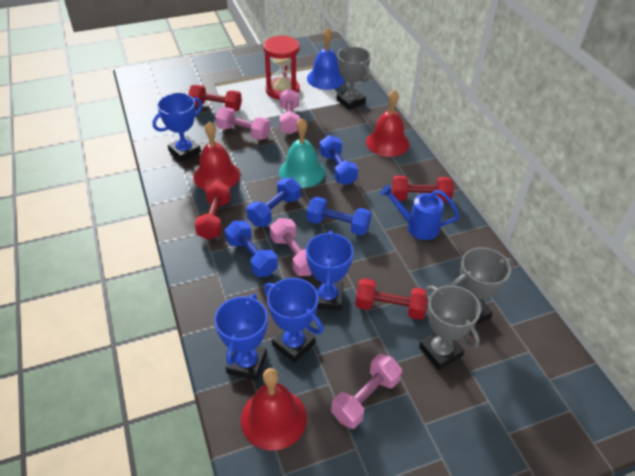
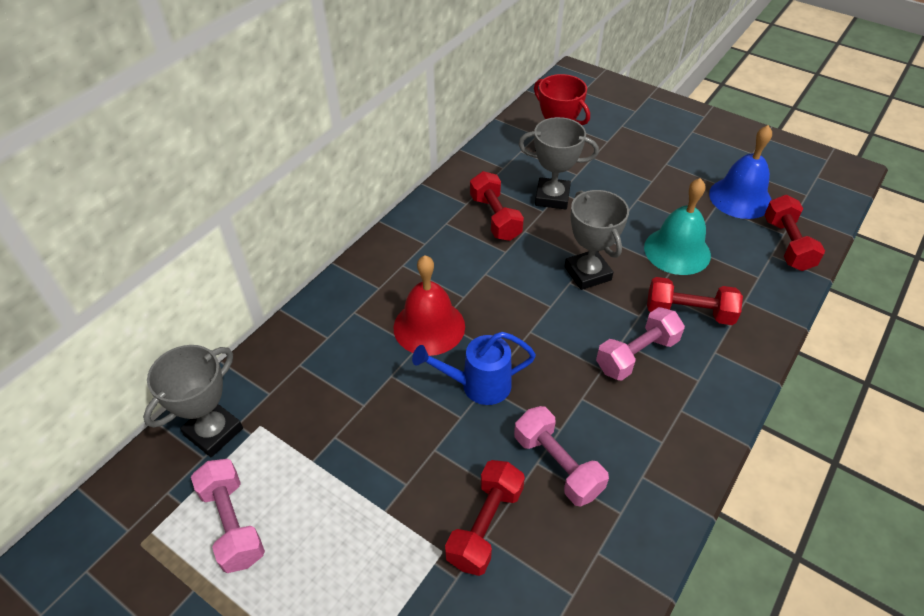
blue dumbbell: 4 -> 0
blue trophy: 4 -> 0
pink dumbbell: 4 -> 3
red bell: 3 -> 1
red hourglass: 1 -> 0
red trophy: 0 -> 1

